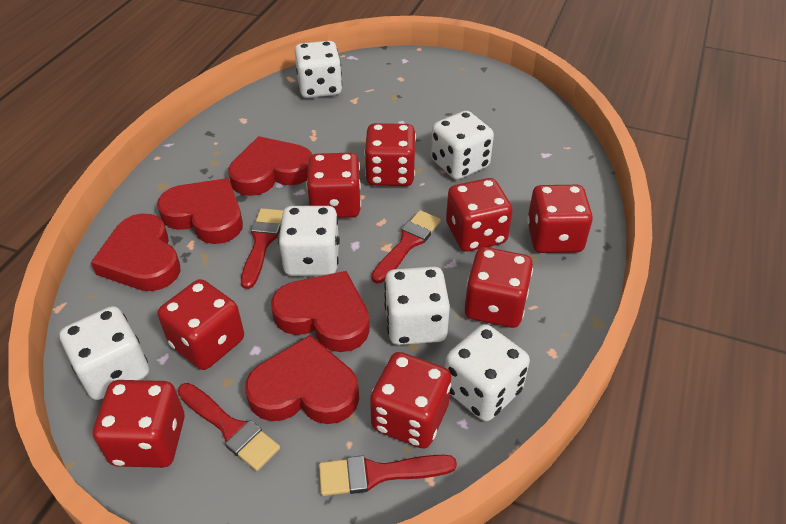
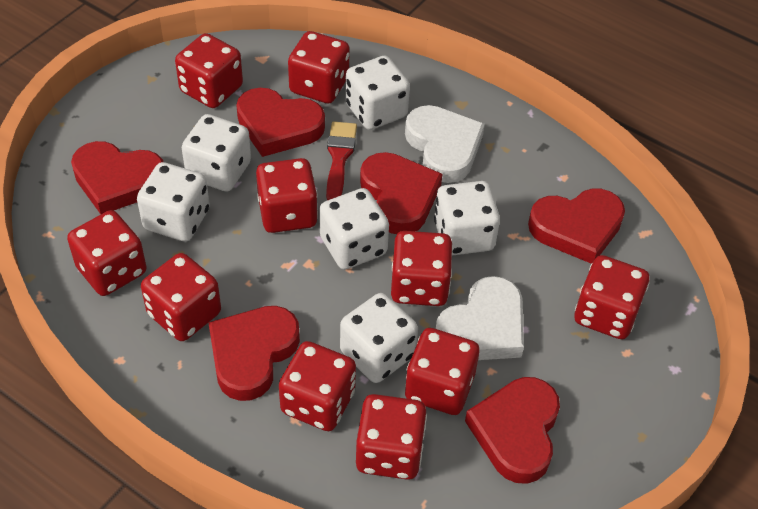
red brush: 4 -> 1
red dice: 8 -> 10
red heart: 5 -> 6
white heart: 0 -> 2

